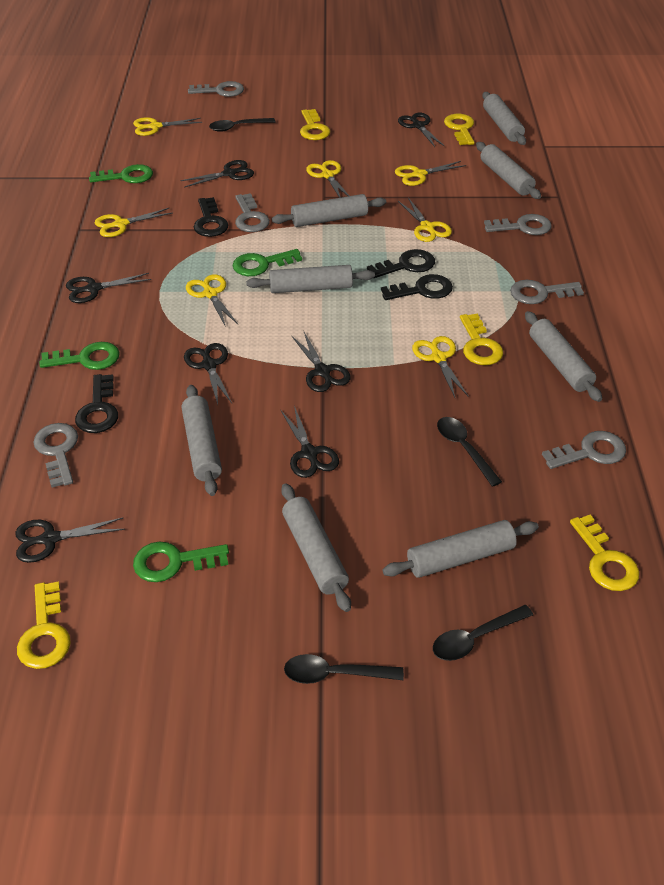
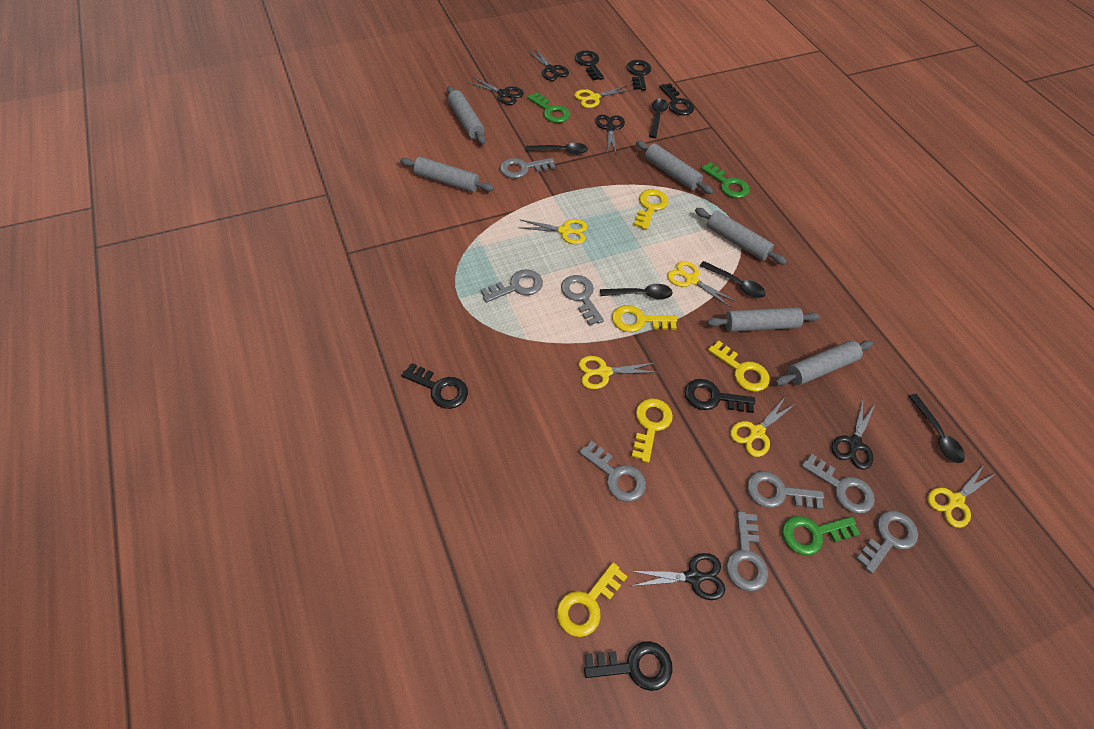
black key: 4 -> 6
black scissors: 7 -> 5
black spoon: 4 -> 5
green key: 4 -> 3
grey key: 6 -> 8
grey rolling pin: 8 -> 6
yellow scissors: 7 -> 6

